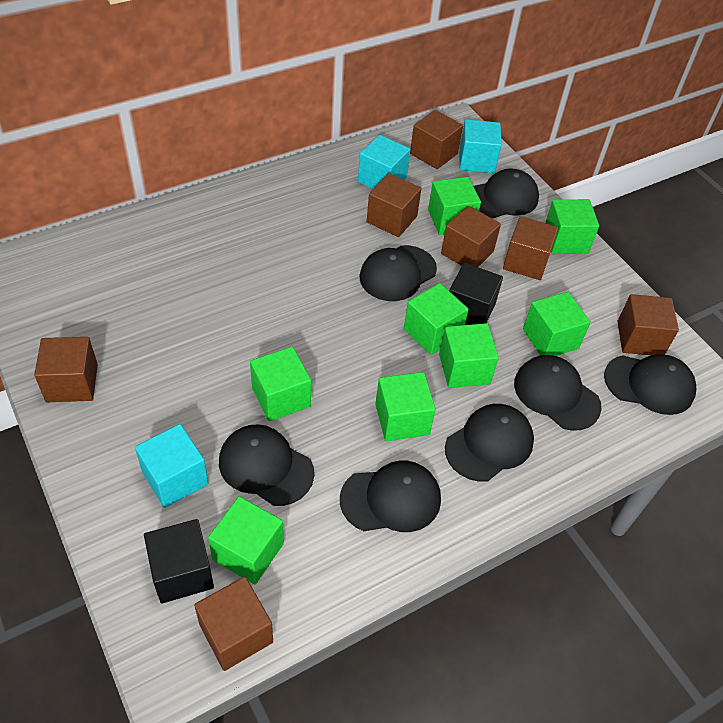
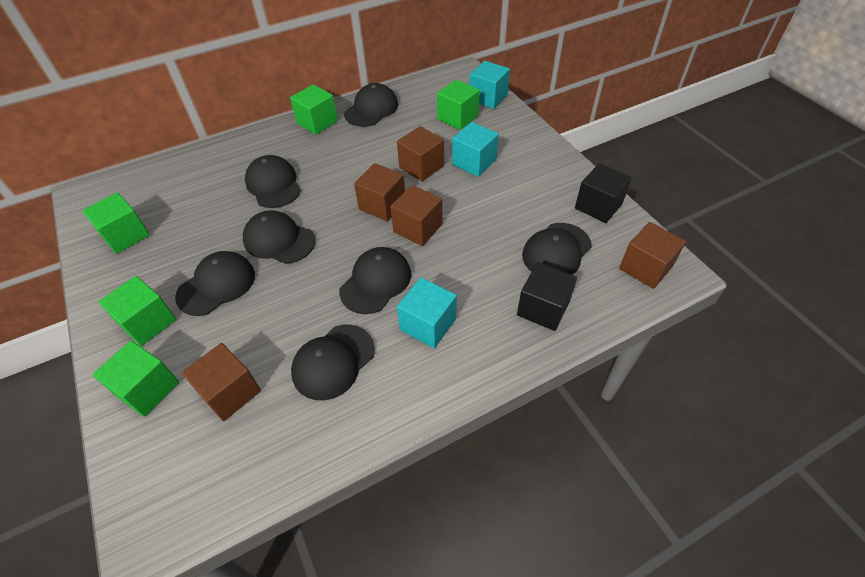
brown cube: 7 -> 5
green cube: 8 -> 5

